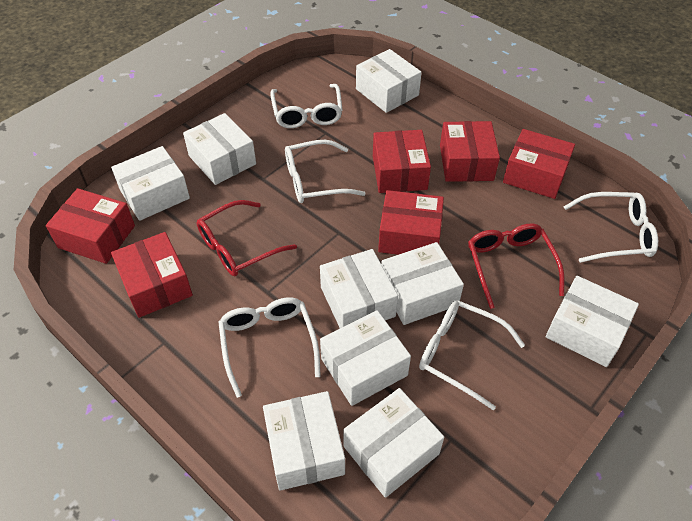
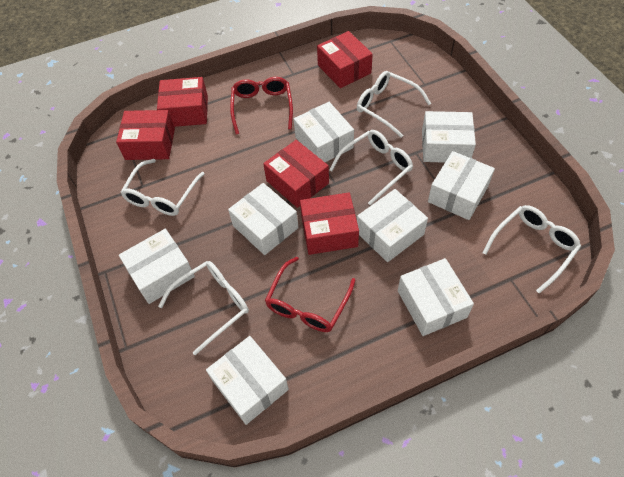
red box: 6 -> 5
white box: 9 -> 8

